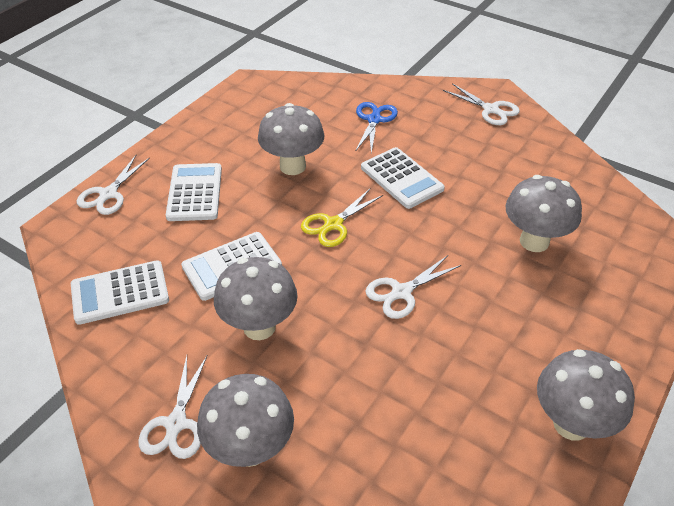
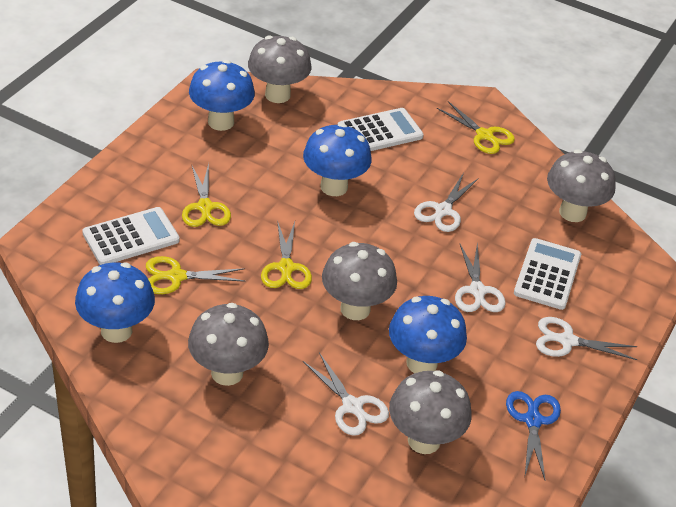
blue mushroom: 0 -> 4
white calculator: 4 -> 3
yellow scissors: 1 -> 4

